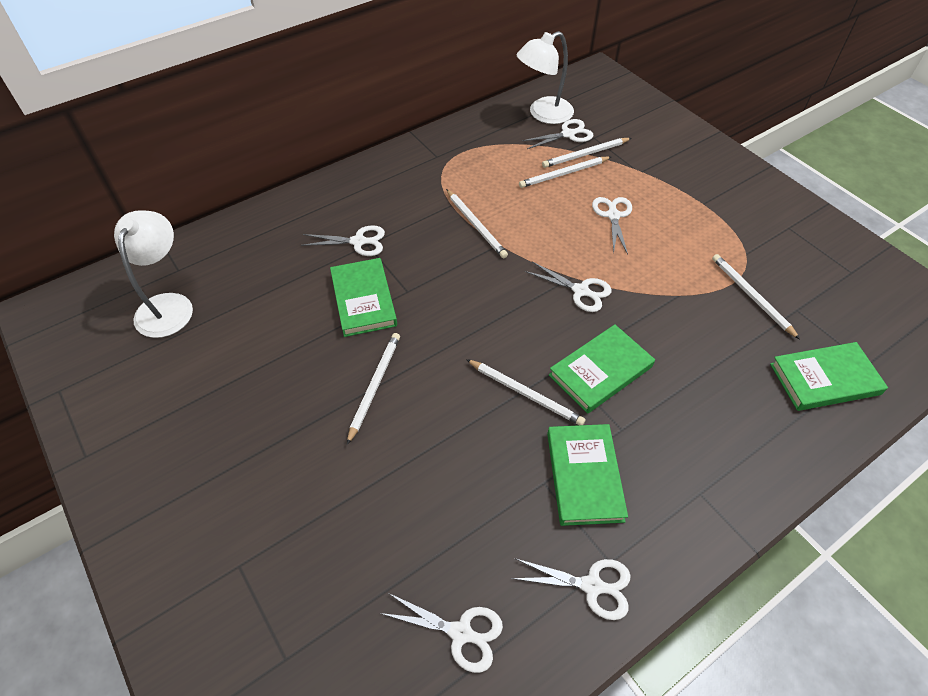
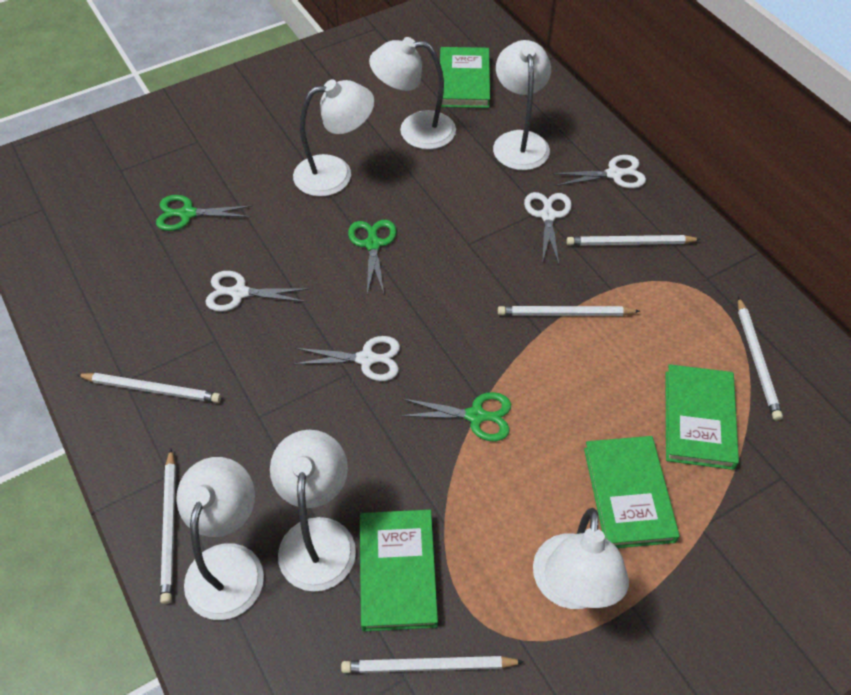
green scissors: 0 -> 3
white lamp: 2 -> 6
white scissors: 6 -> 4

